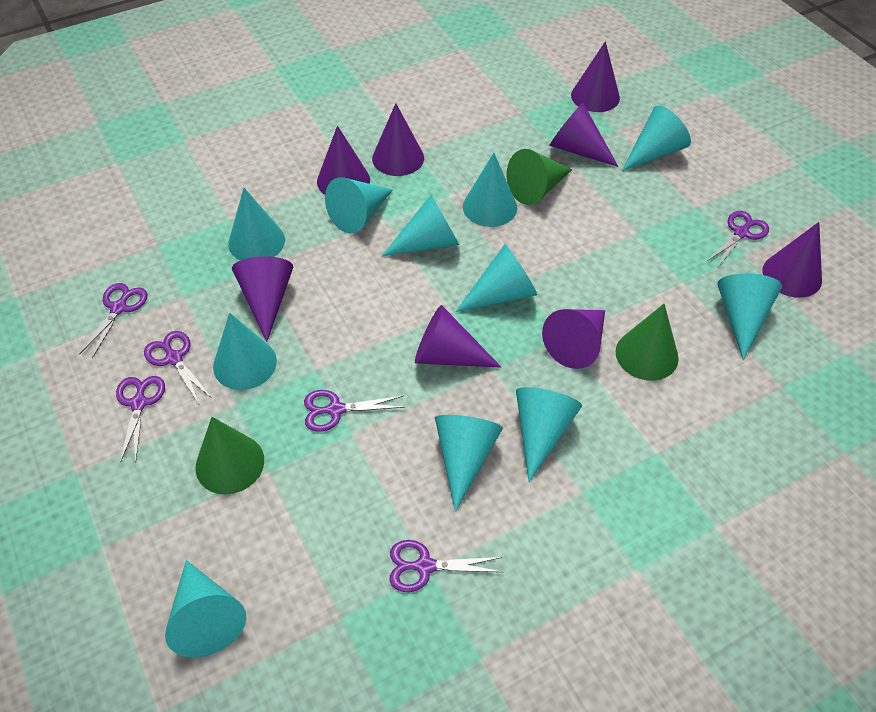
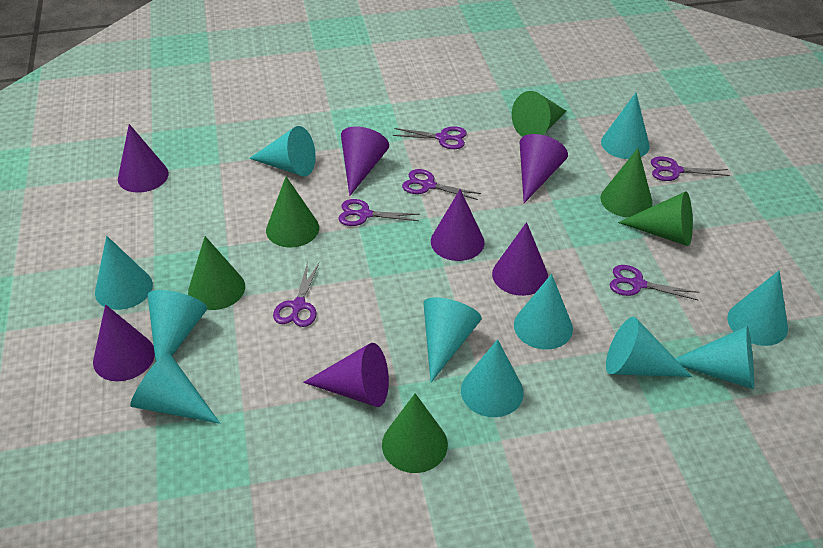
green cone: 3 -> 6
purple cone: 8 -> 7

